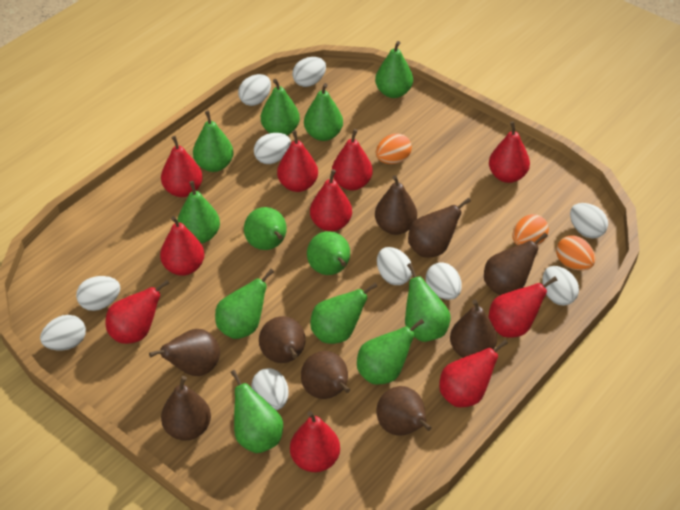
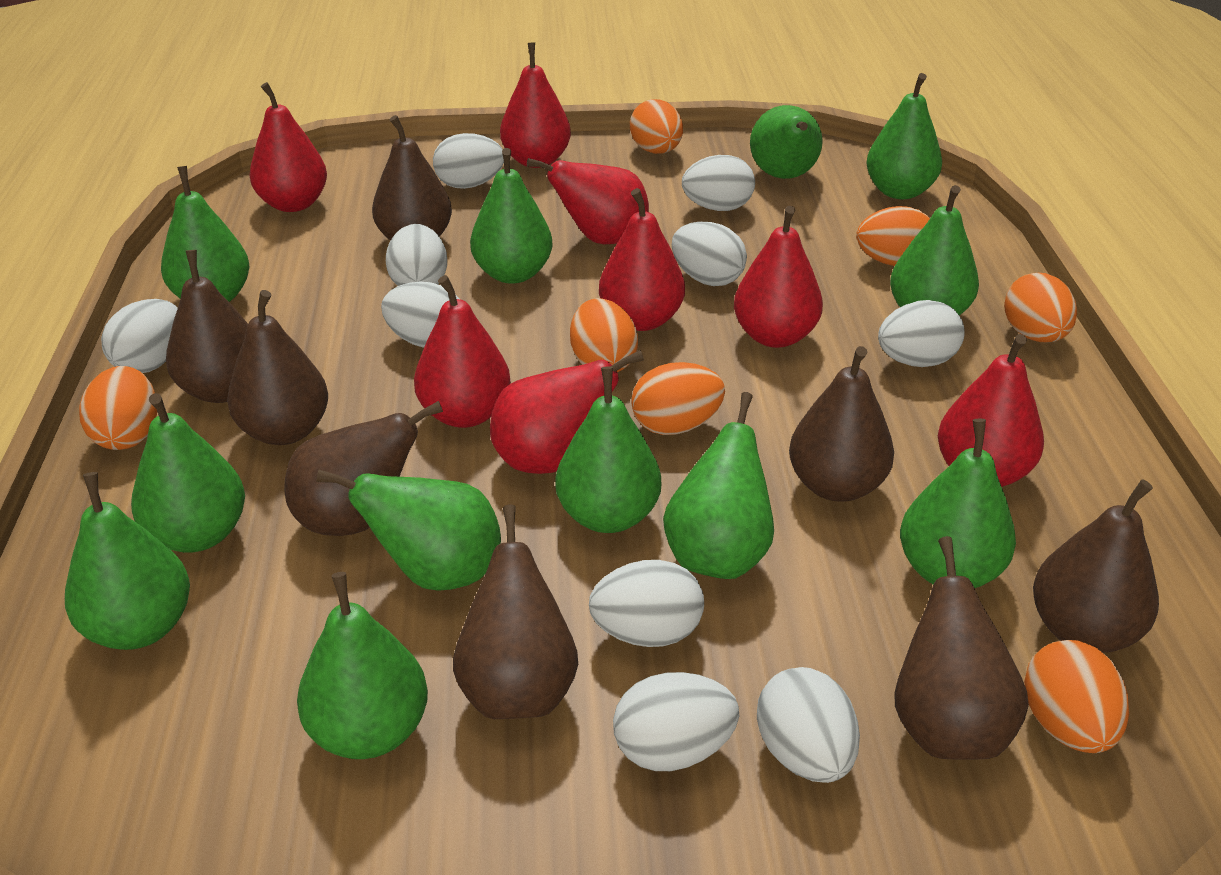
brown pear: 9 -> 8
orange egg: 3 -> 7
red pear: 10 -> 8

